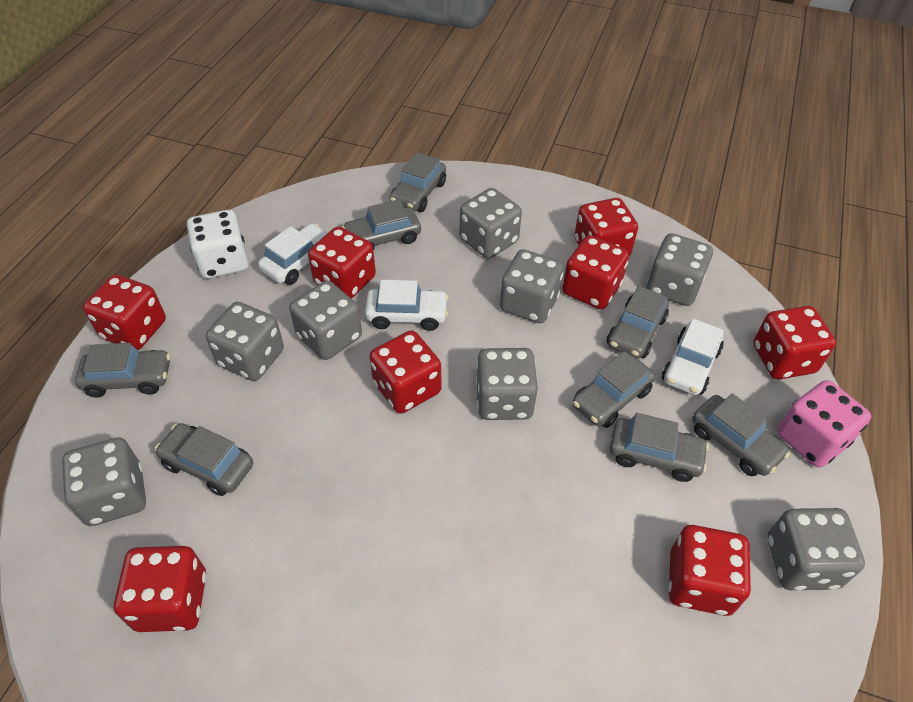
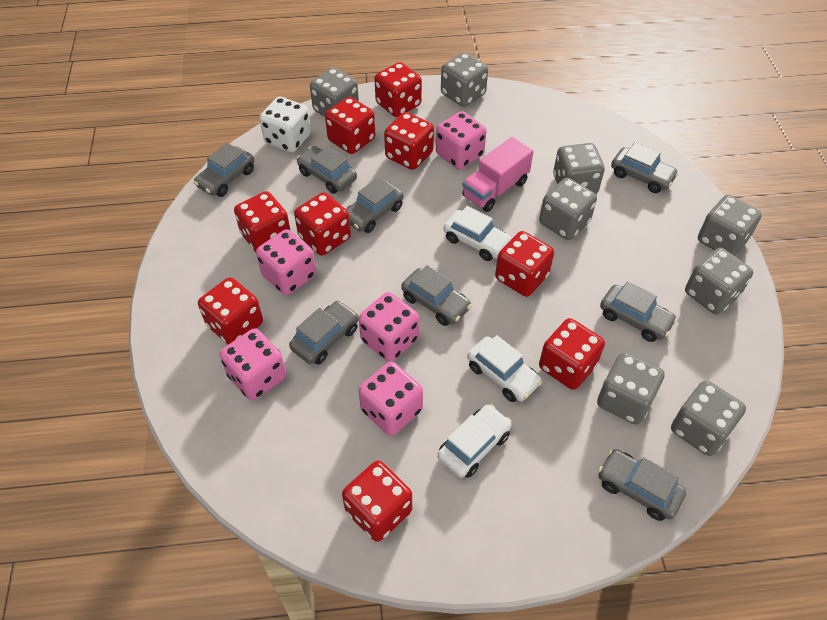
pink dice: 1 -> 5
pink truck: 0 -> 1
red dice: 8 -> 9

